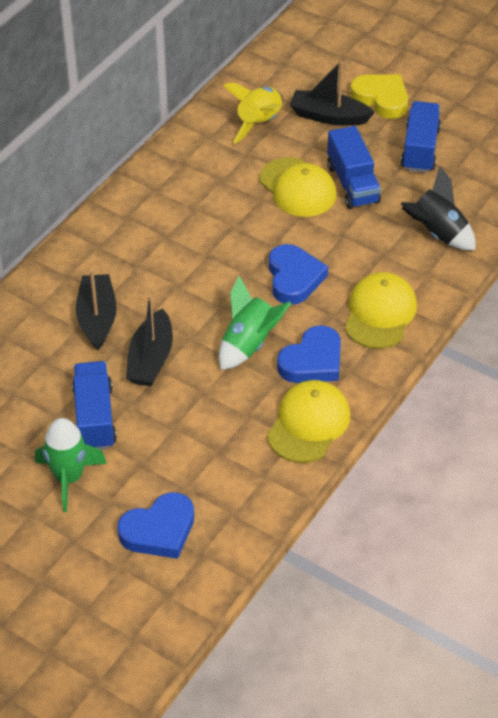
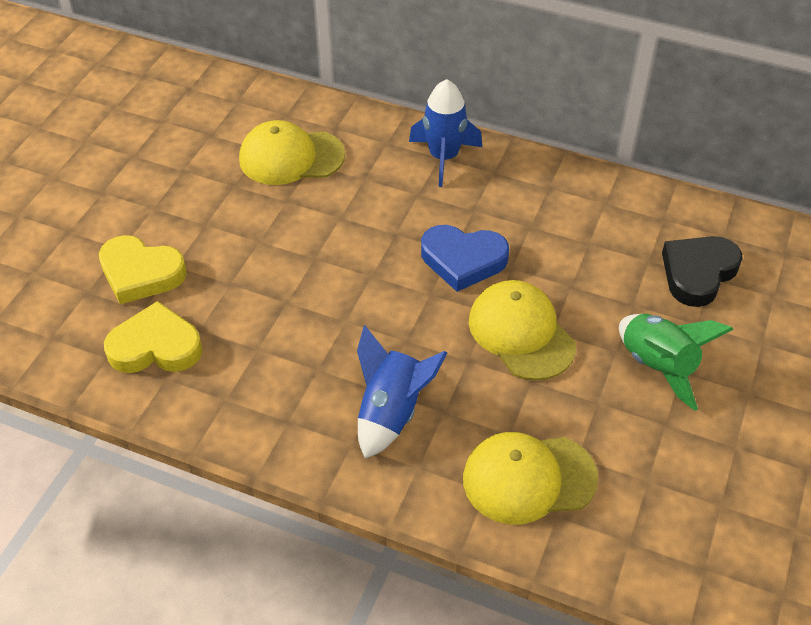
black boat: 3 -> 0
black heart: 0 -> 1
black rocket: 1 -> 0
blue heart: 3 -> 1
blue rocket: 0 -> 2
blue truck: 3 -> 0
green rocket: 2 -> 1
yellow heart: 1 -> 2
yellow rocket: 1 -> 0

